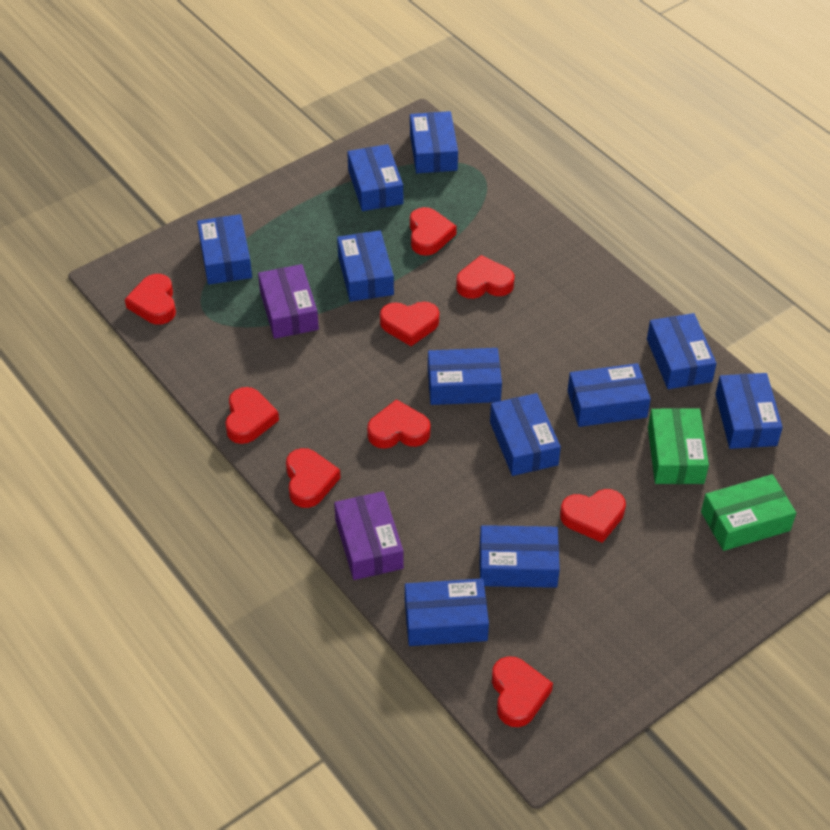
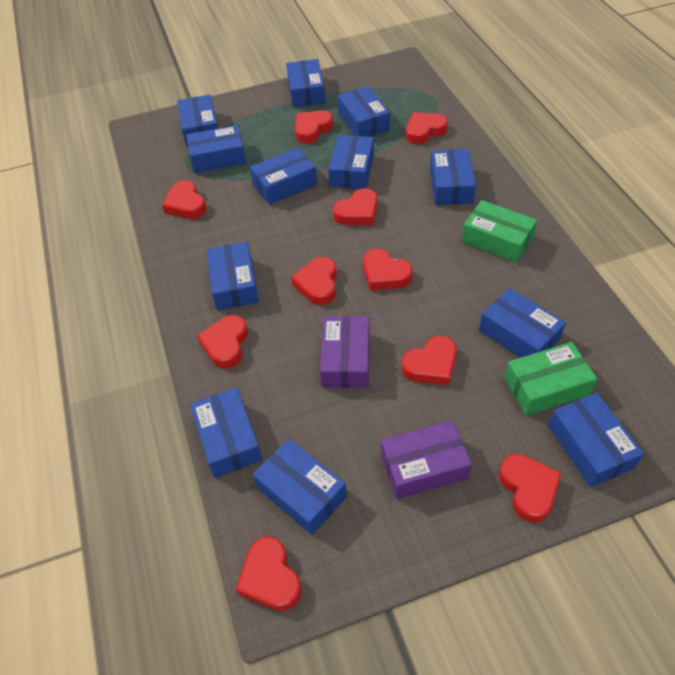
blue box: 11 -> 12
red heart: 9 -> 10

